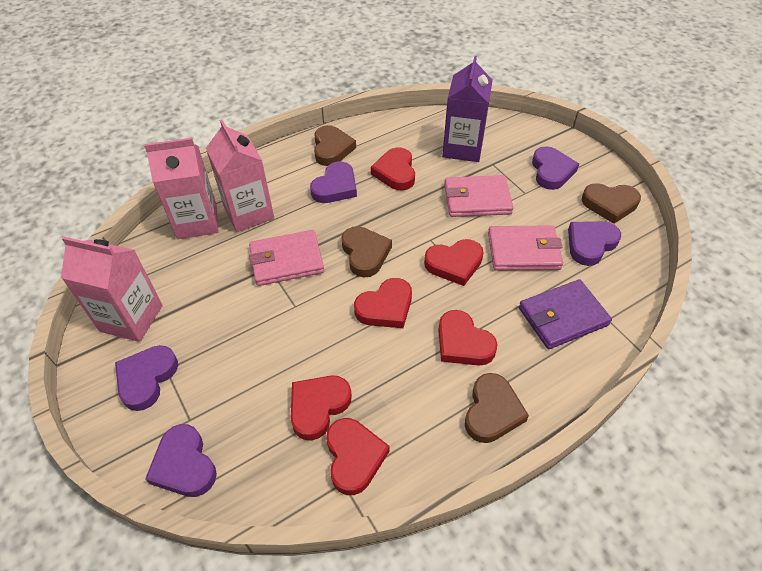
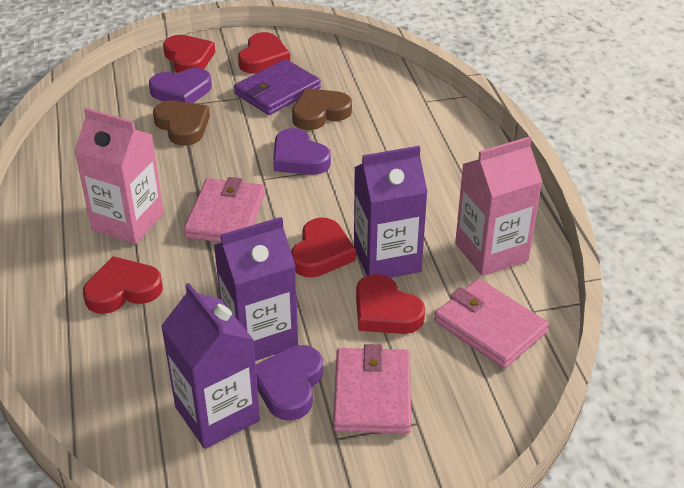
brown heart: 4 -> 2
pink carton: 3 -> 2
purple carton: 1 -> 3
purple heart: 5 -> 3
red heart: 6 -> 5

